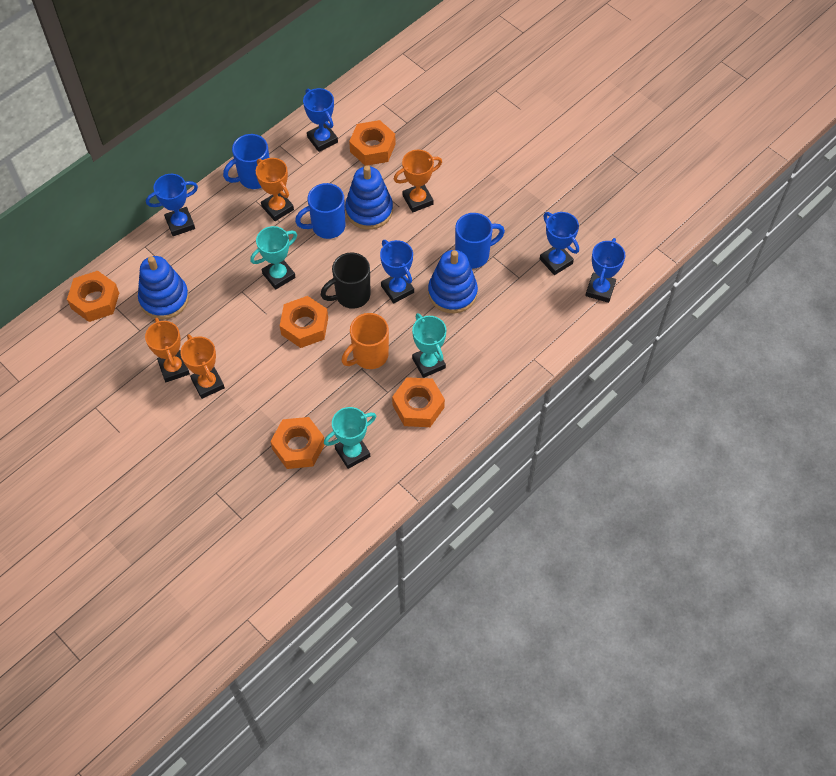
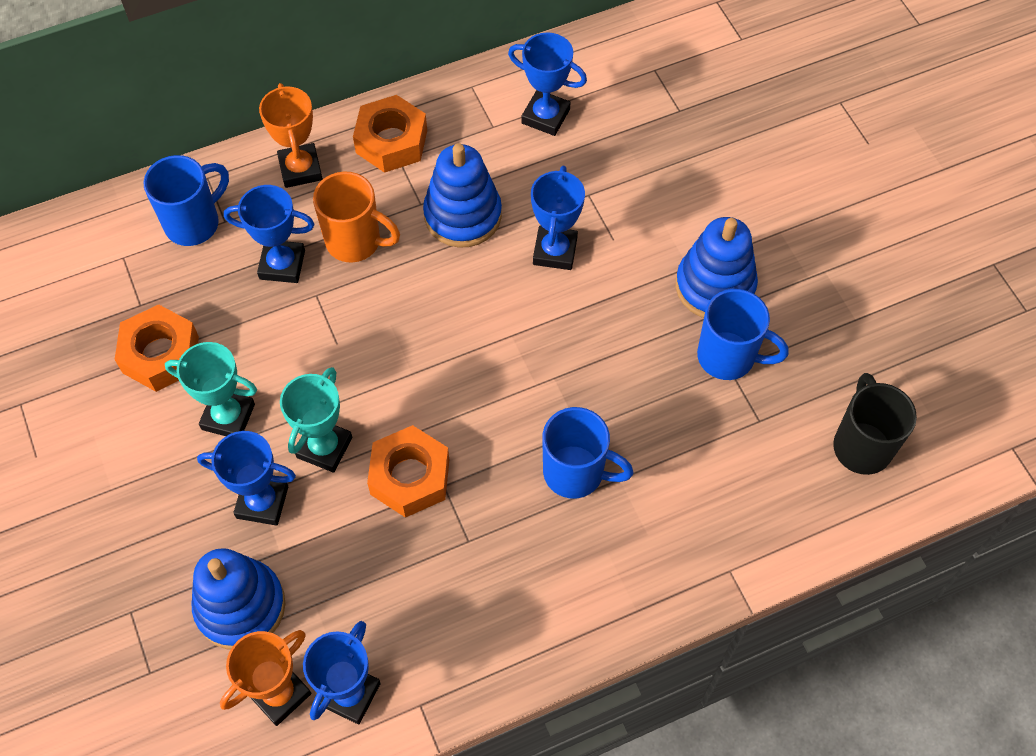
orange nut: 5 -> 3
orange trophy: 4 -> 2
turquoise trophy: 3 -> 2

